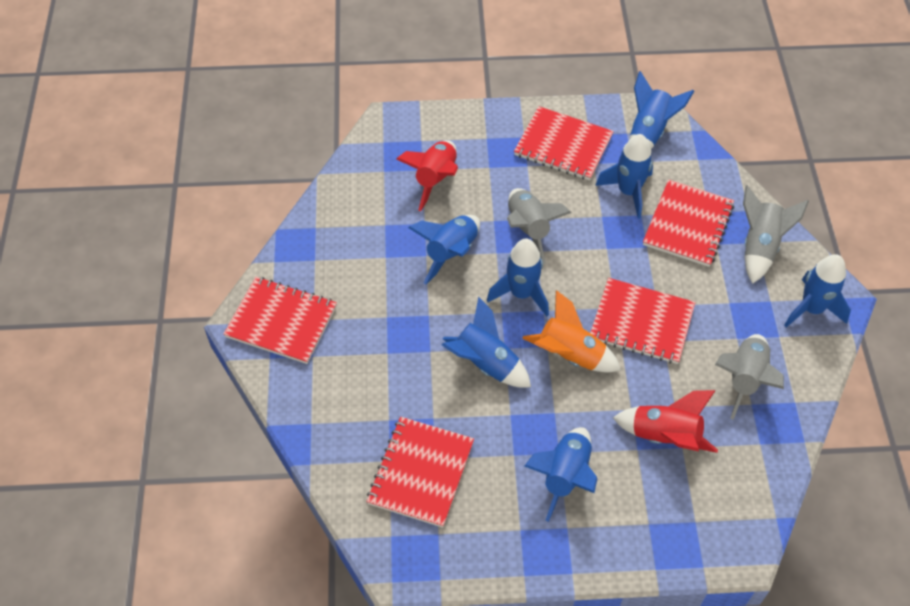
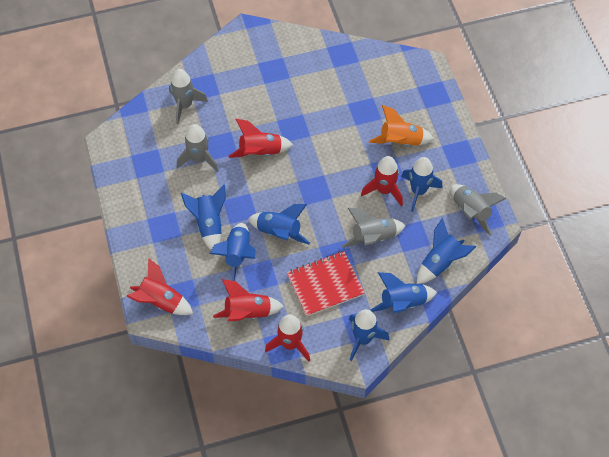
grey rocket: 3 -> 4
red notebook: 5 -> 1
red rocket: 2 -> 5

